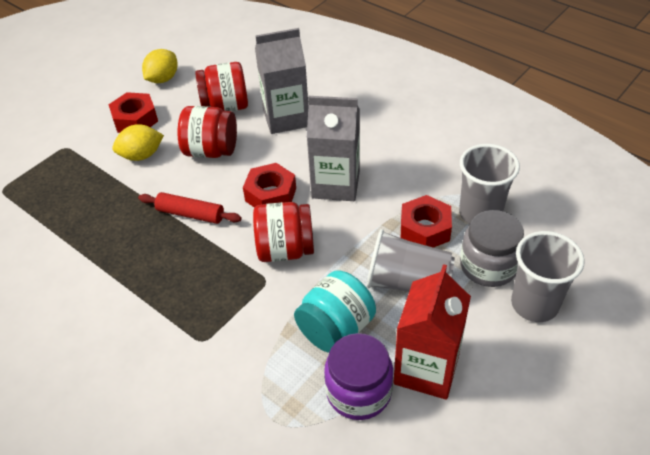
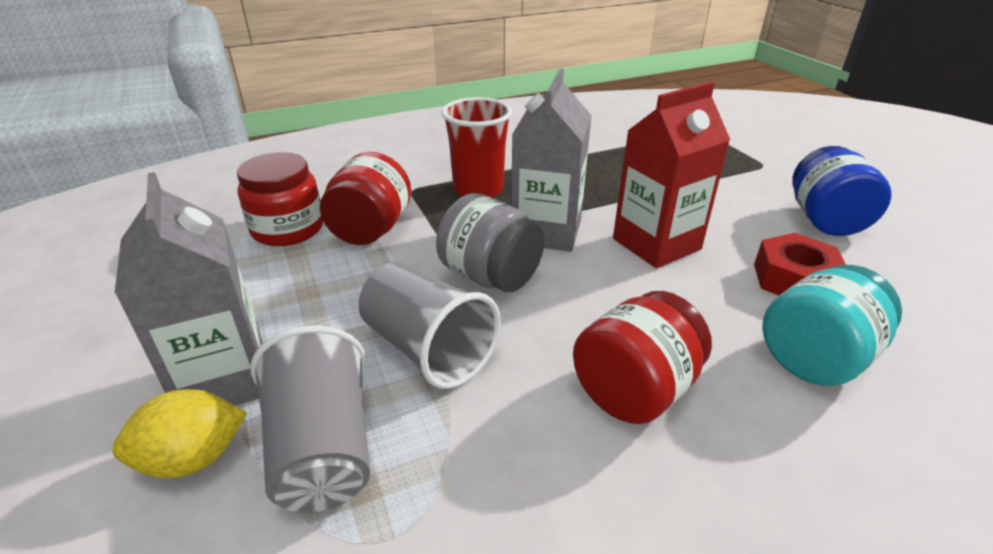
blue jar: 0 -> 1
grey cup: 3 -> 2
purple jar: 1 -> 0
red cup: 0 -> 1
red nut: 3 -> 1
red rolling pin: 1 -> 0
yellow lemon: 2 -> 1

